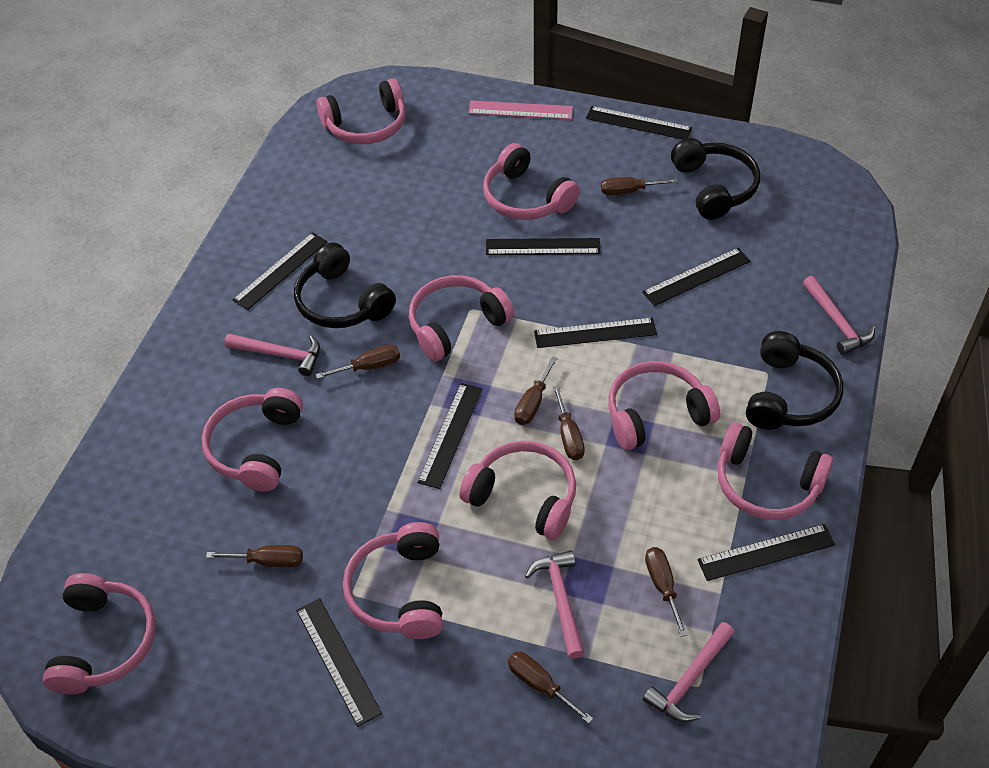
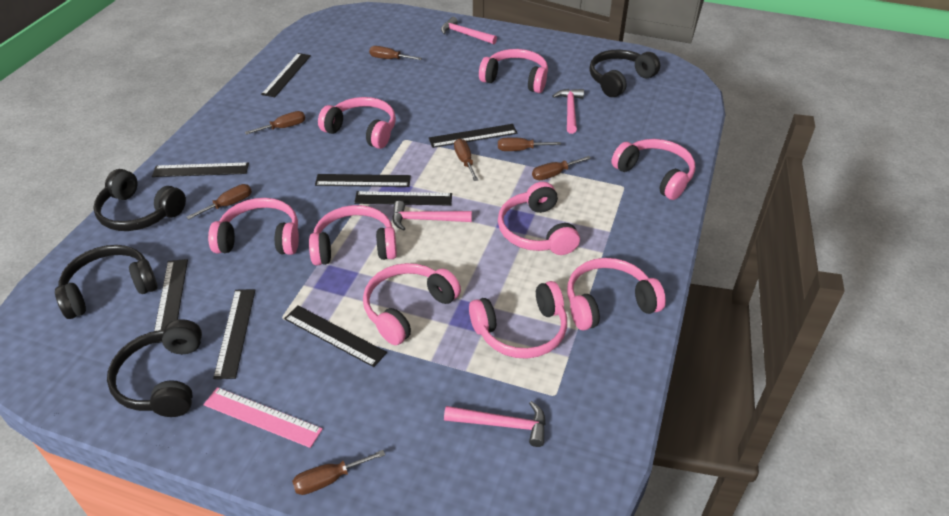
black headphones: 3 -> 4

